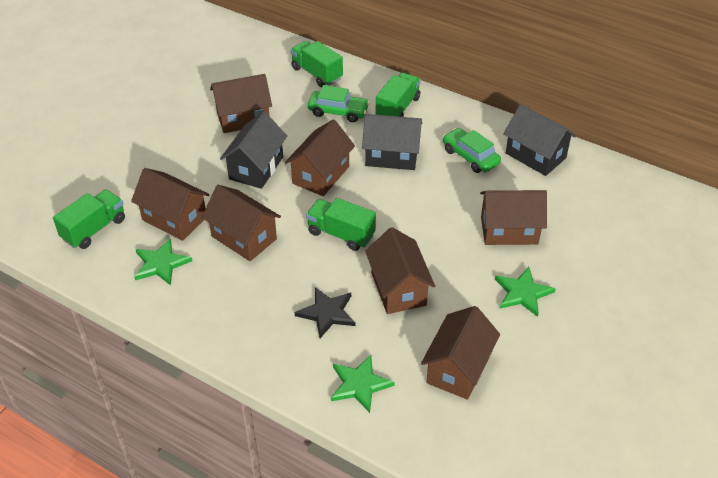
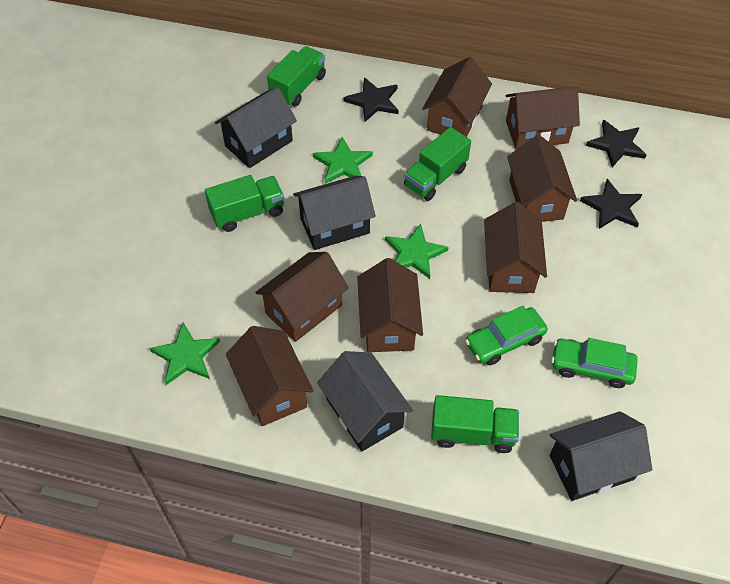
black house: 3 -> 4
black star: 1 -> 3

